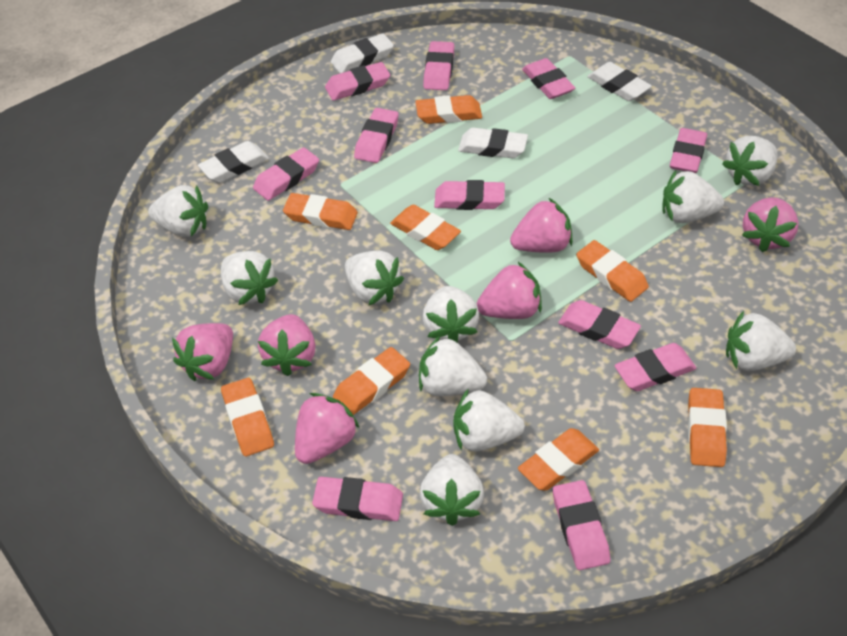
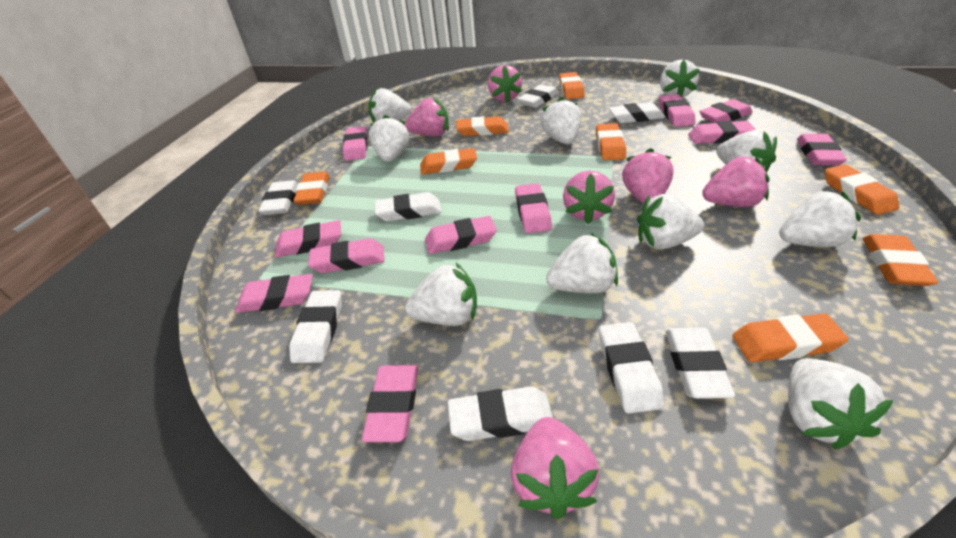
white eraser: 4 -> 8

